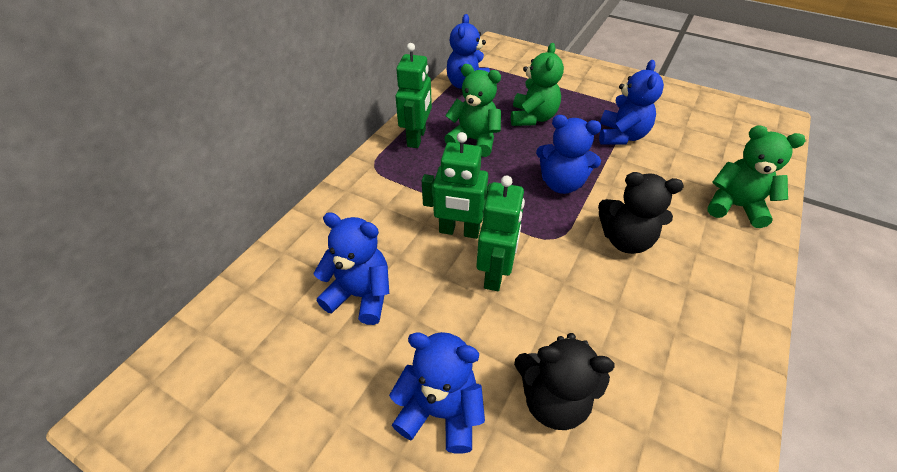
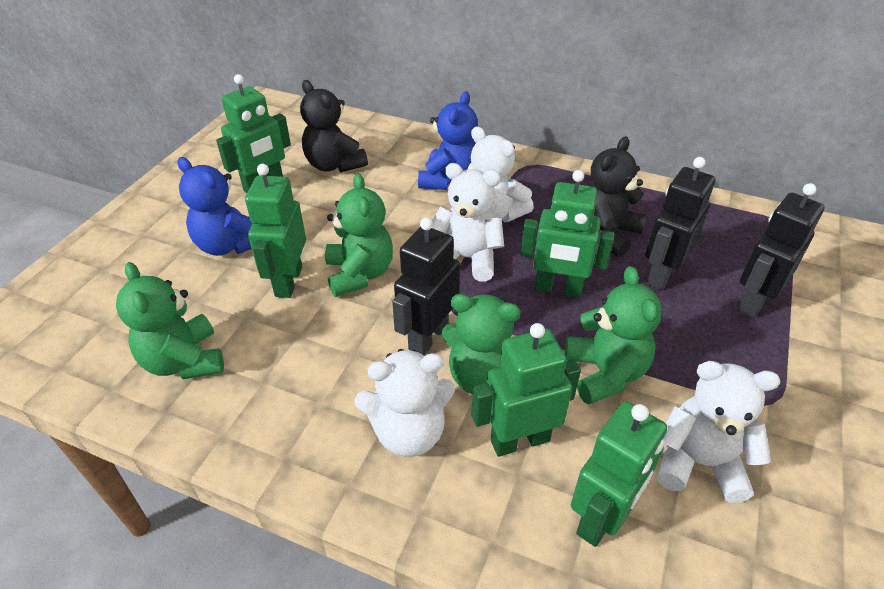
black robot: 0 -> 3
blue teddy bear: 5 -> 2
green robot: 3 -> 5
green teddy bear: 3 -> 4
white teddy bear: 0 -> 4

